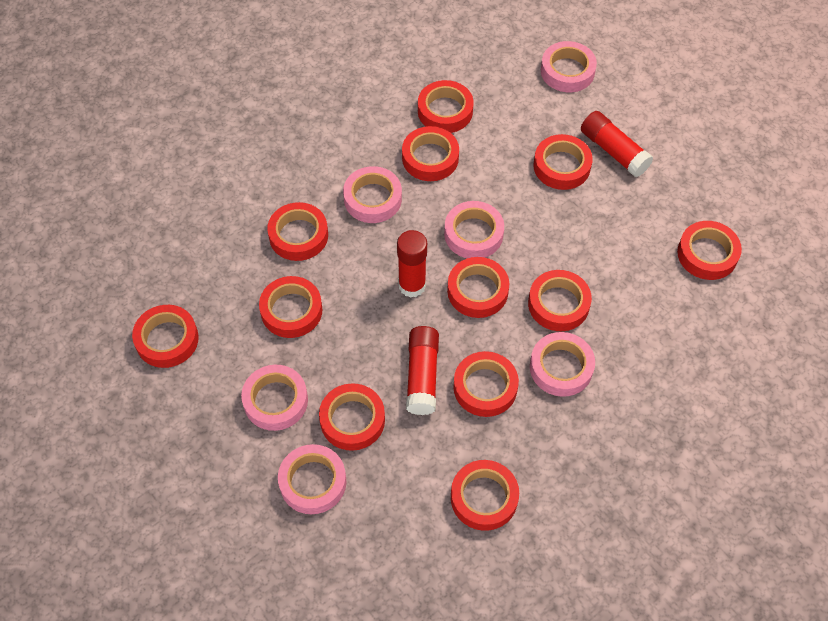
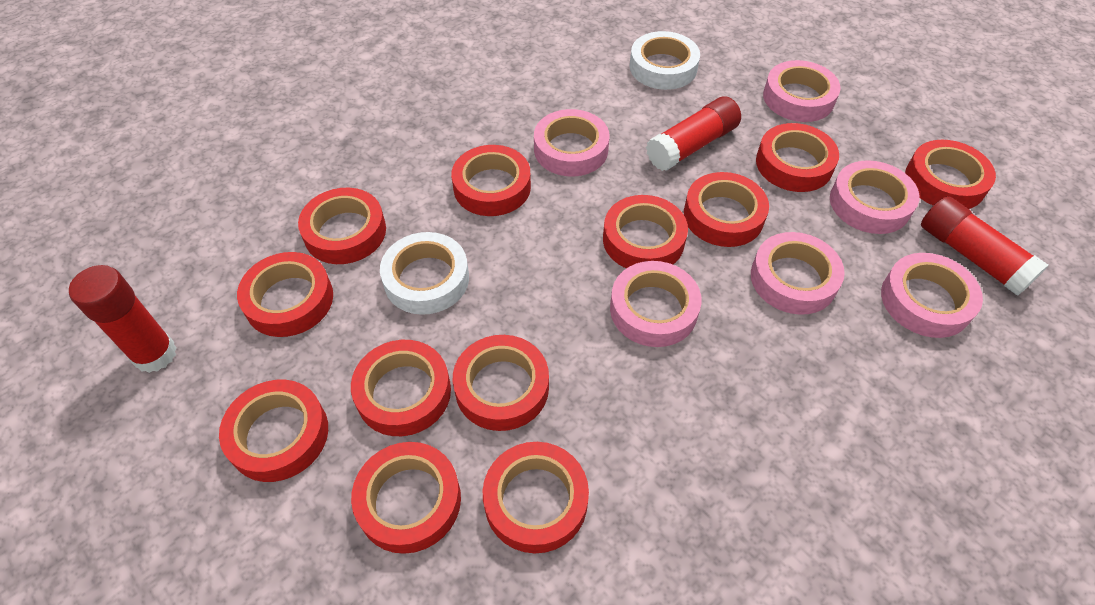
white tape: 0 -> 2

